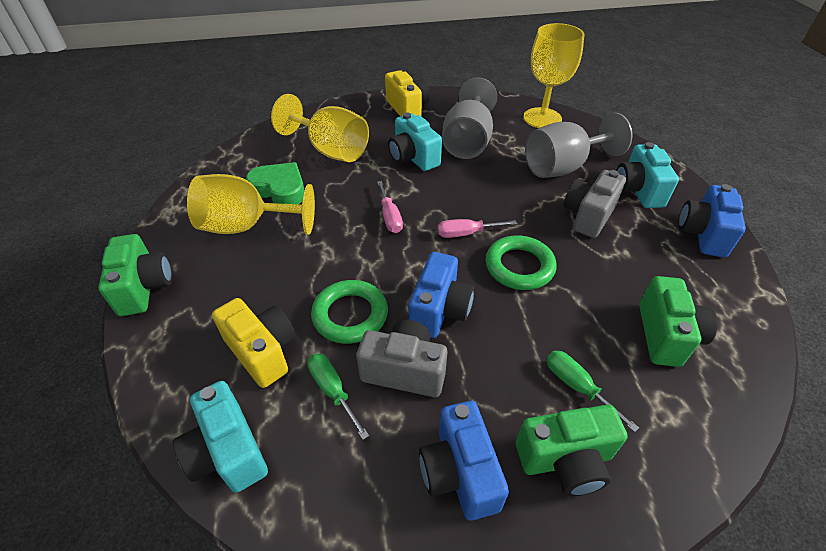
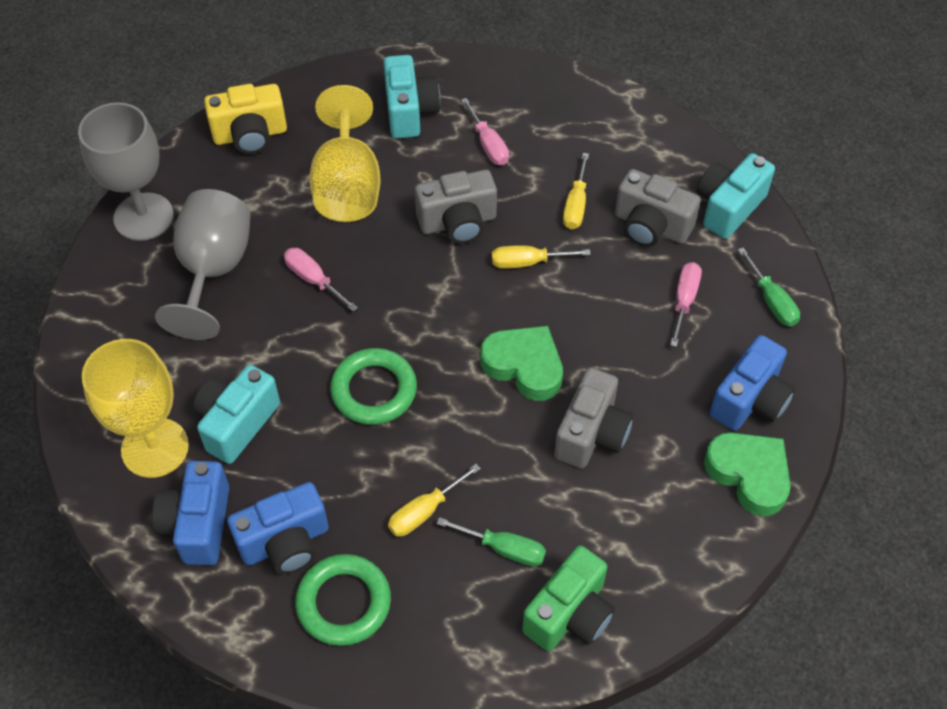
green camera: 3 -> 1
green heart: 1 -> 2
grey camera: 2 -> 3
pink screwdriver: 2 -> 3
yellow camera: 2 -> 1
yellow goblet: 3 -> 2
yellow screwdriver: 0 -> 3

